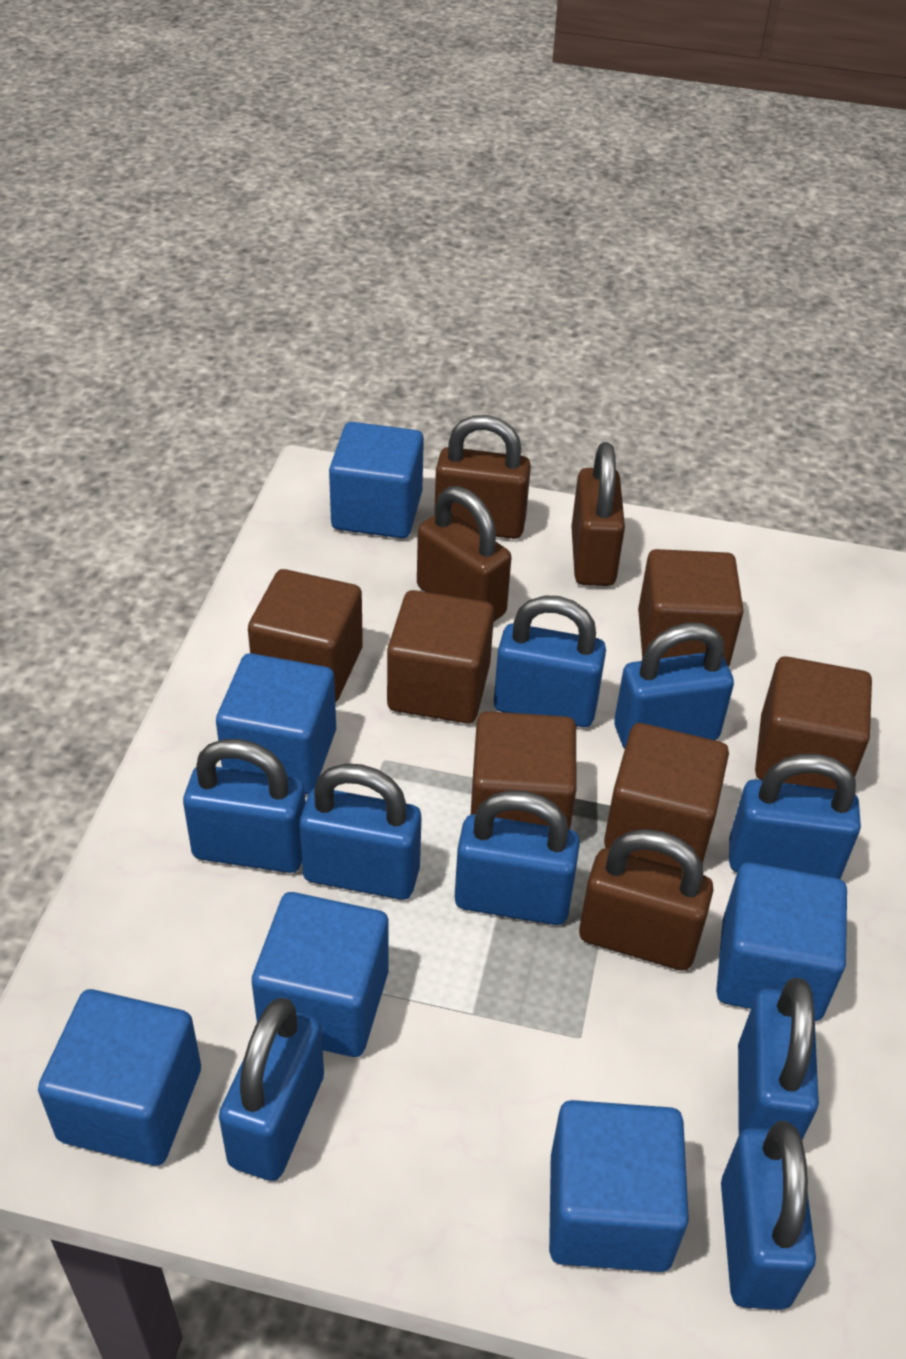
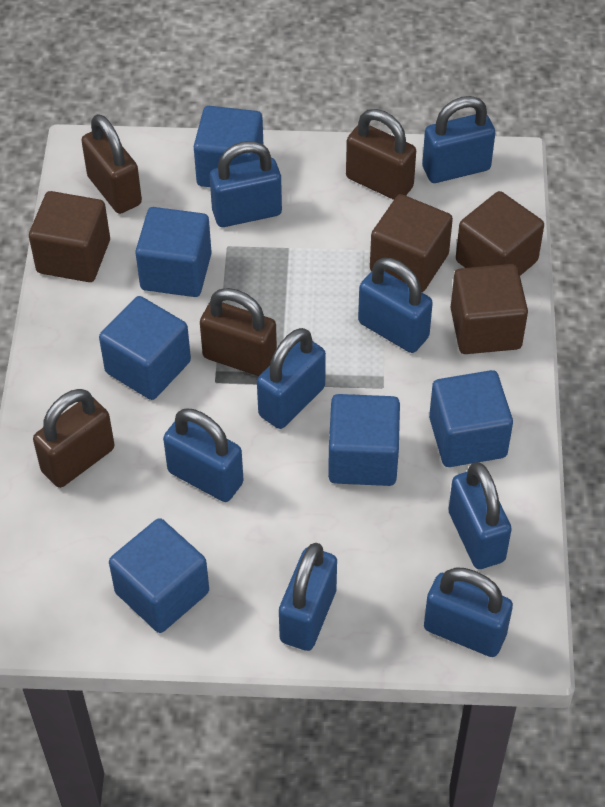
blue padlock: 9 -> 8
brown cube: 6 -> 4

